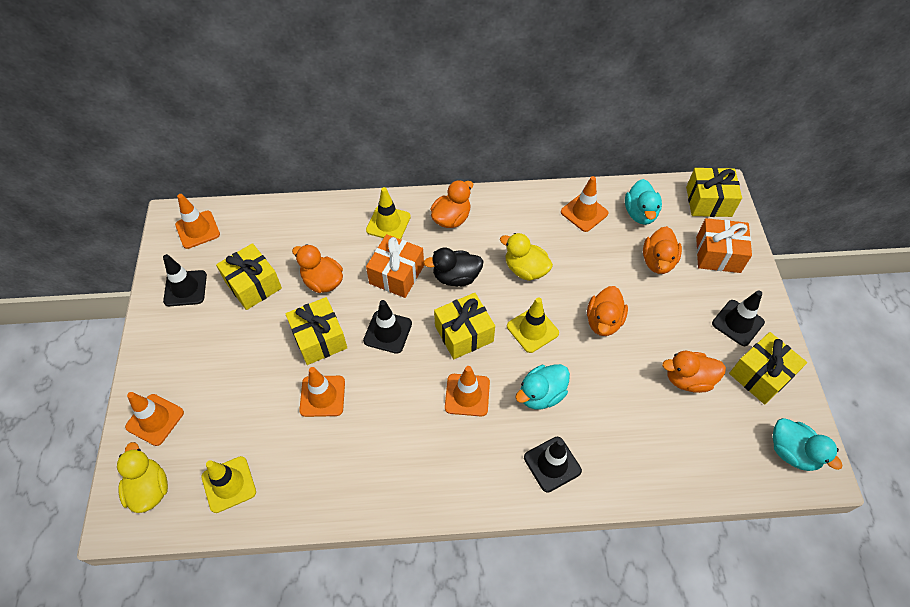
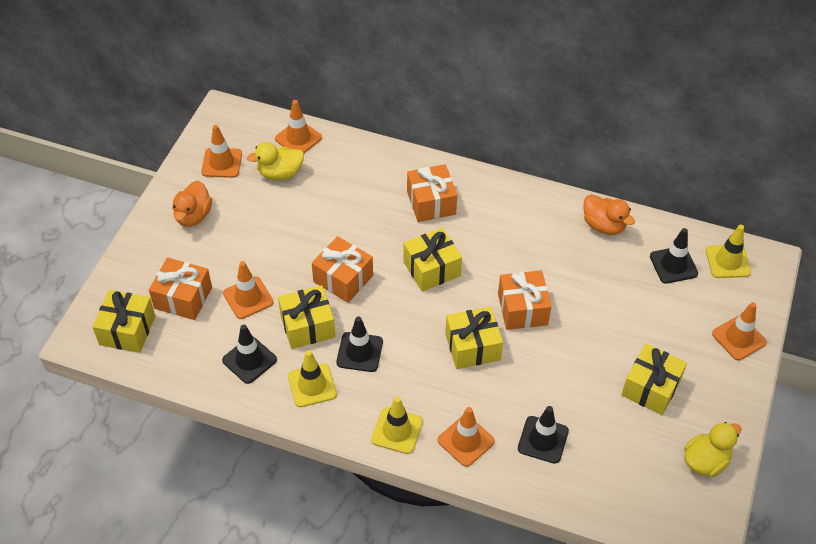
black duck: 1 -> 0
orange duck: 5 -> 2
orange gift: 2 -> 4
turquoise duck: 3 -> 0

